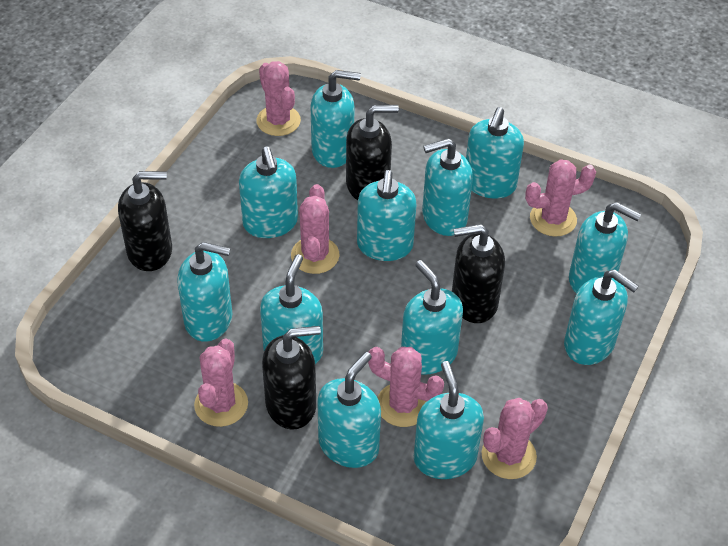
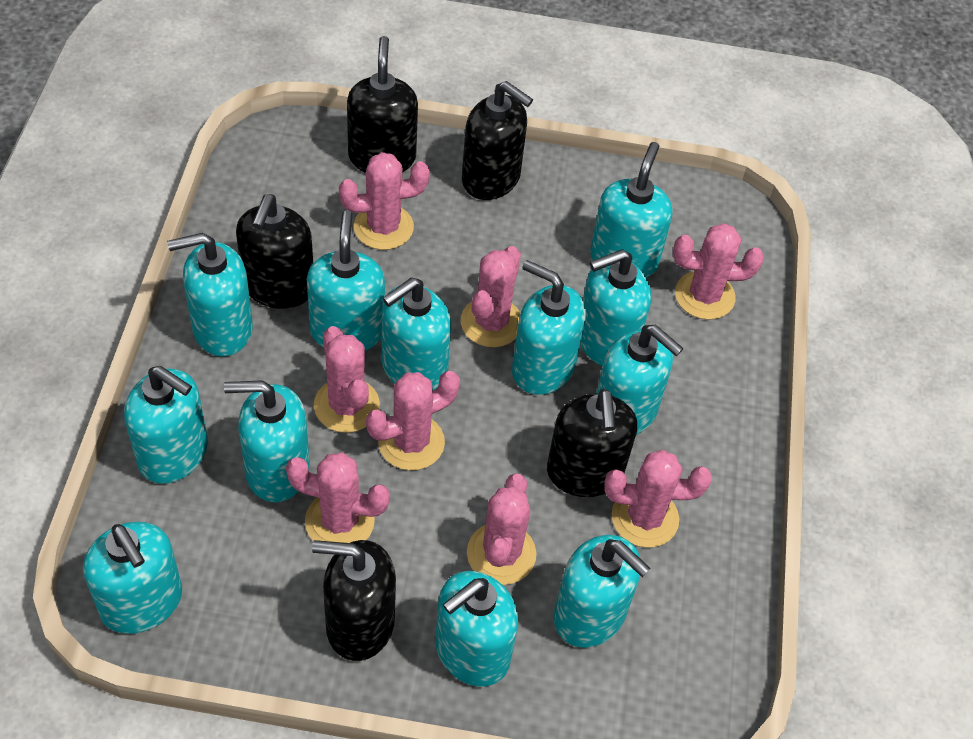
black soap dispenser: 4 -> 5
pink cactus: 6 -> 8

